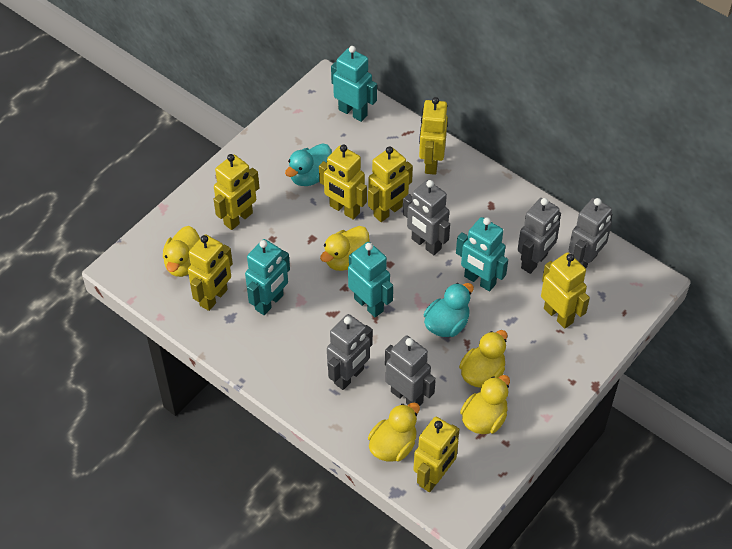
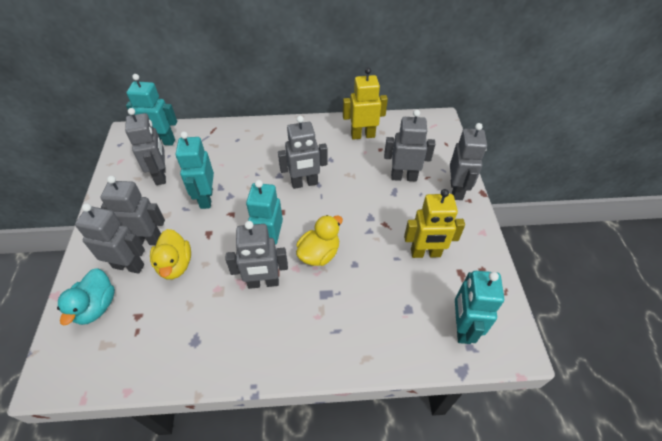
grey robot: 5 -> 7
turquoise duck: 2 -> 1
yellow duck: 5 -> 2
yellow robot: 7 -> 2

